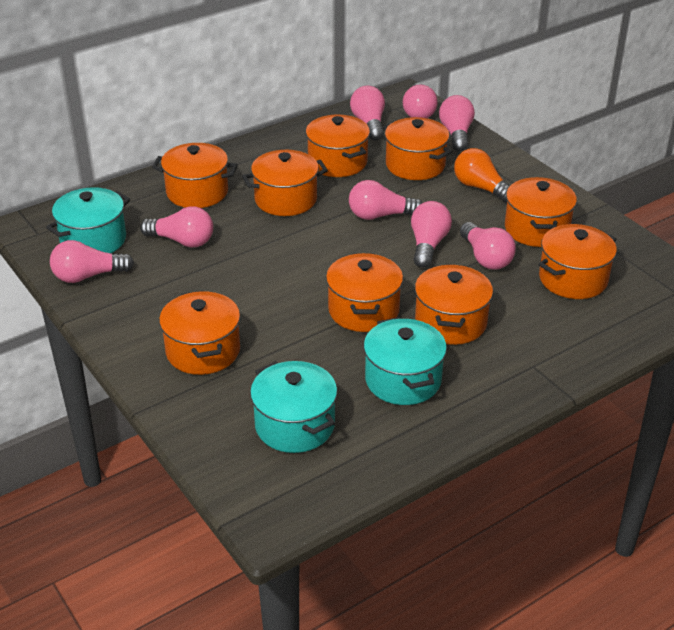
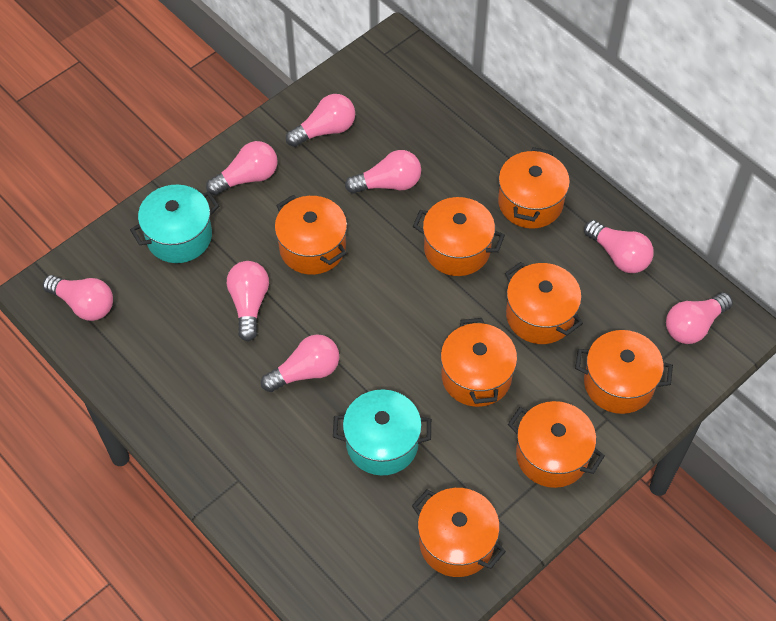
orange light bulb: 1 -> 0
orange pot: 9 -> 8
turquoise pot: 3 -> 2

